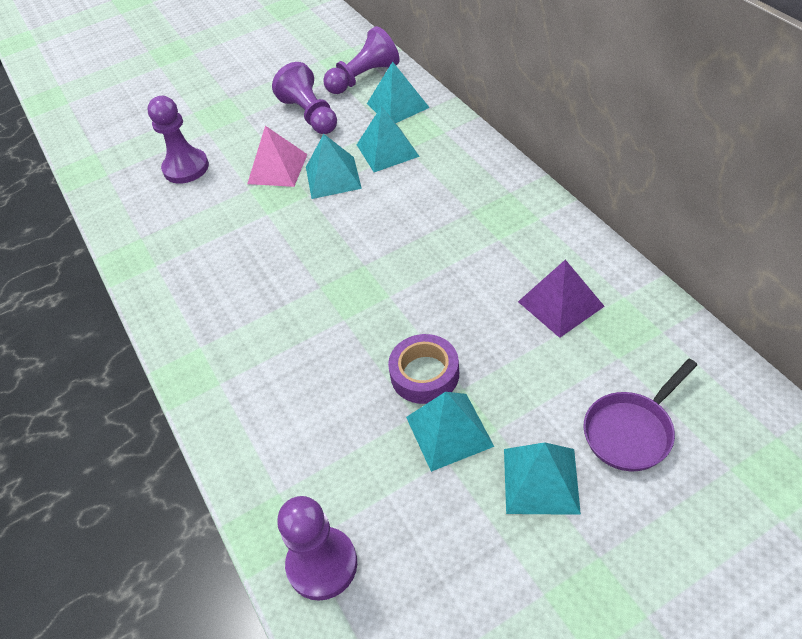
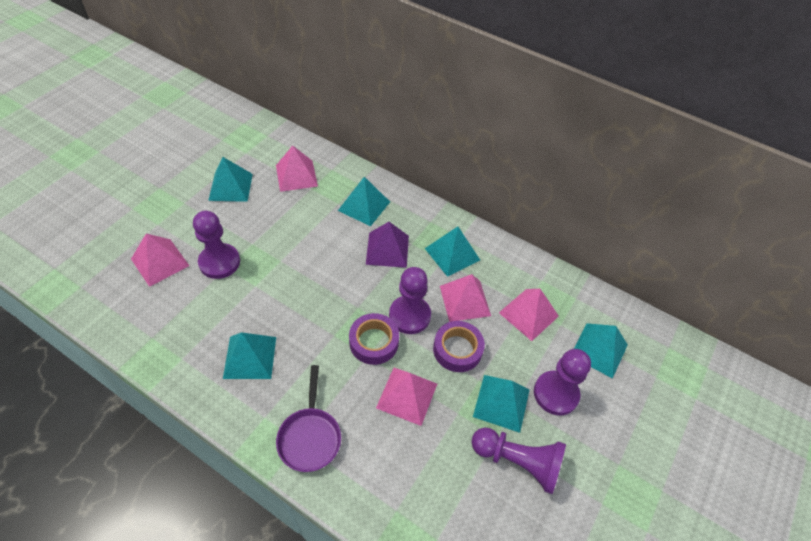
pink pyramid: 1 -> 5
purple tape: 1 -> 2
turquoise pyramid: 5 -> 6

